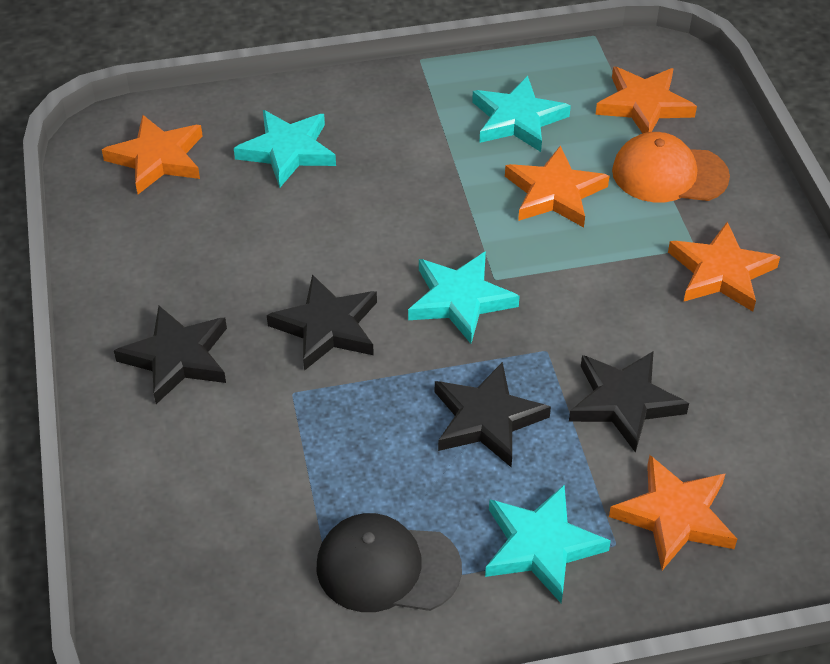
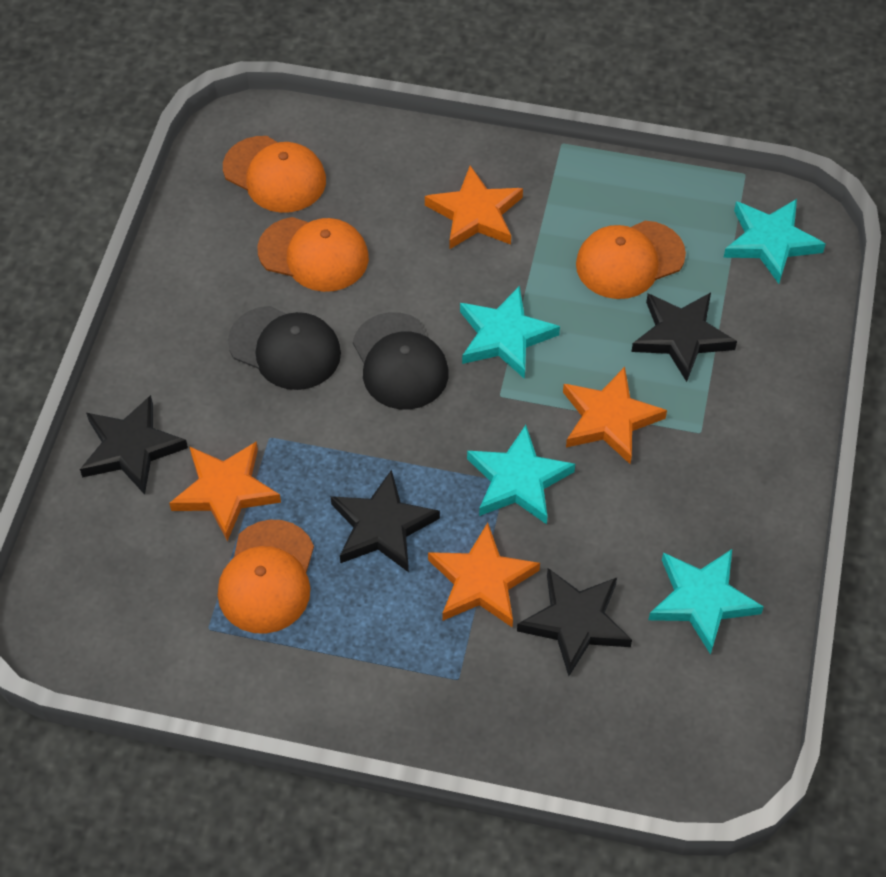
black cap: 1 -> 2
orange cap: 1 -> 4
orange star: 5 -> 4

